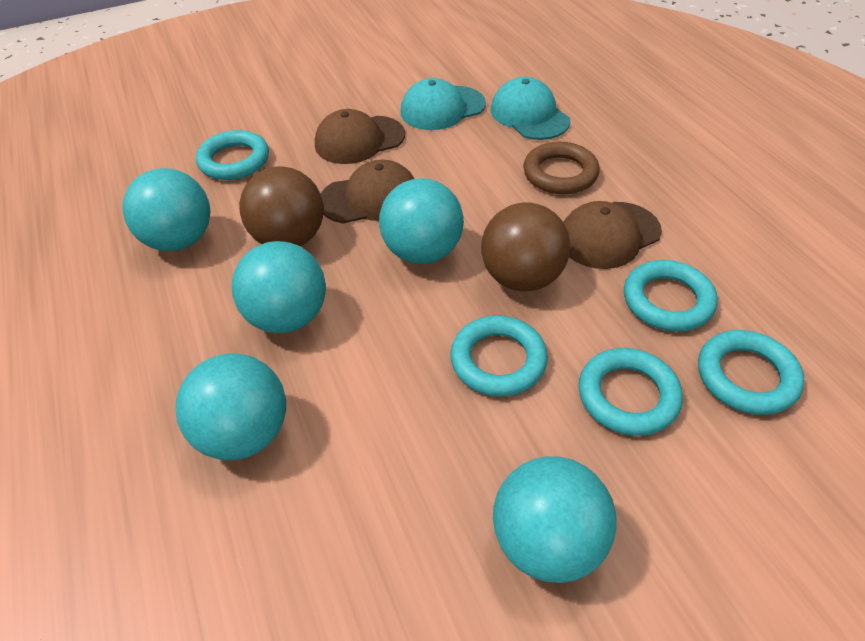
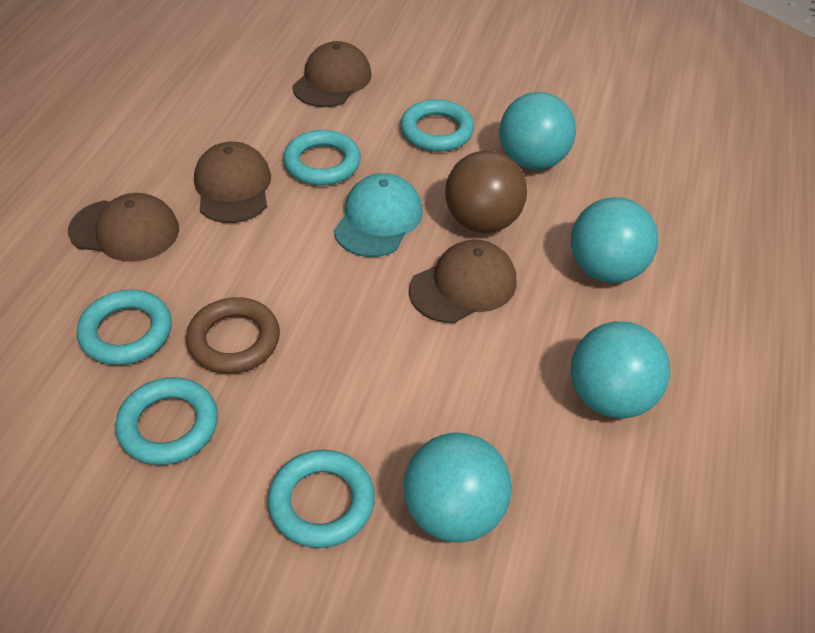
brown ball: 2 -> 1
brown cap: 3 -> 4
turquoise ball: 5 -> 4
turquoise cap: 2 -> 1

